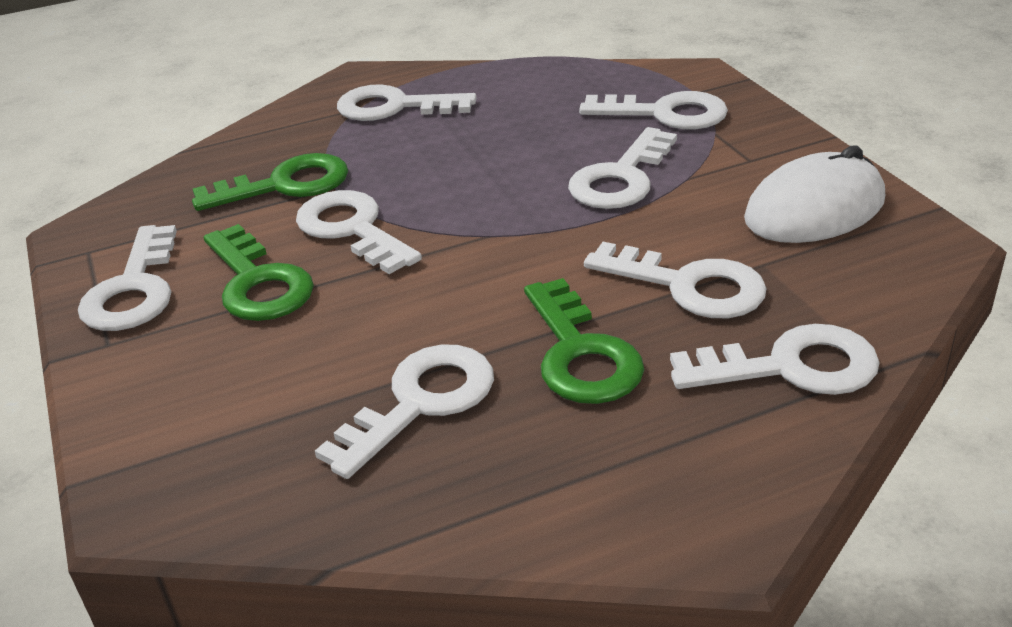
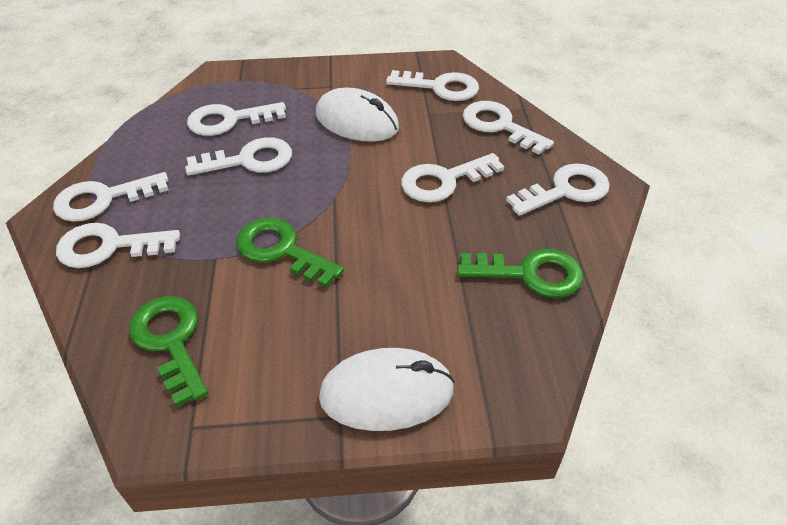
white mouse: 1 -> 2

